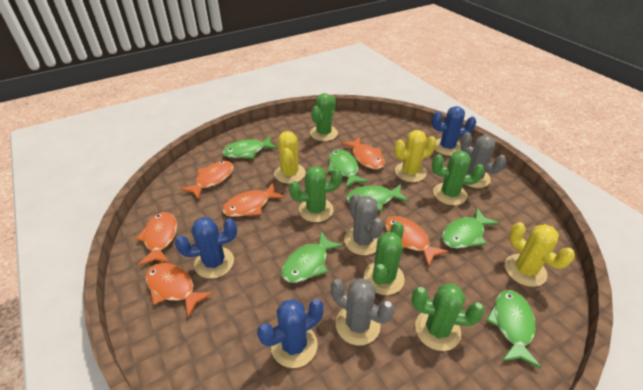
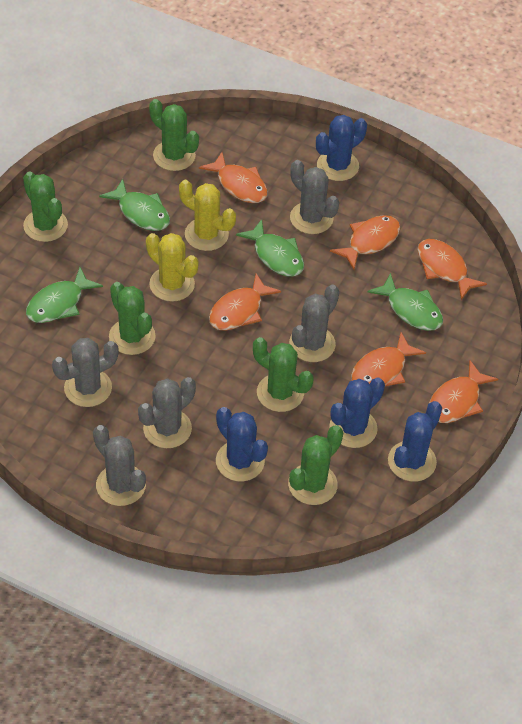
blue cactus: 3 -> 4
green fish: 6 -> 4
grey cactus: 3 -> 5
yellow cactus: 3 -> 2

